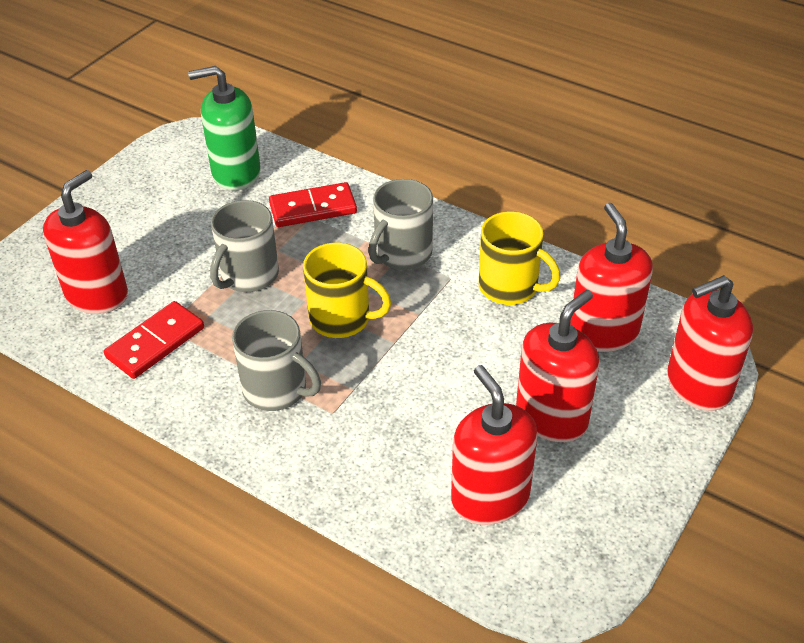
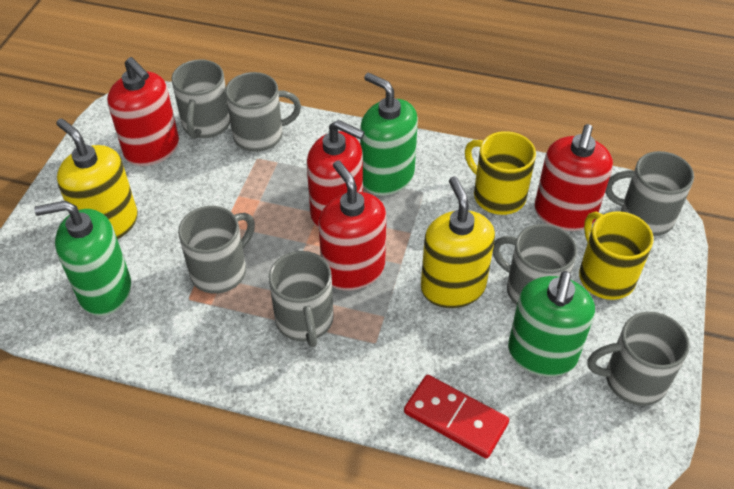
green soap dispenser: 1 -> 3
grey mug: 3 -> 7
red domino: 2 -> 1
red soap dispenser: 5 -> 4
yellow soap dispenser: 0 -> 2

